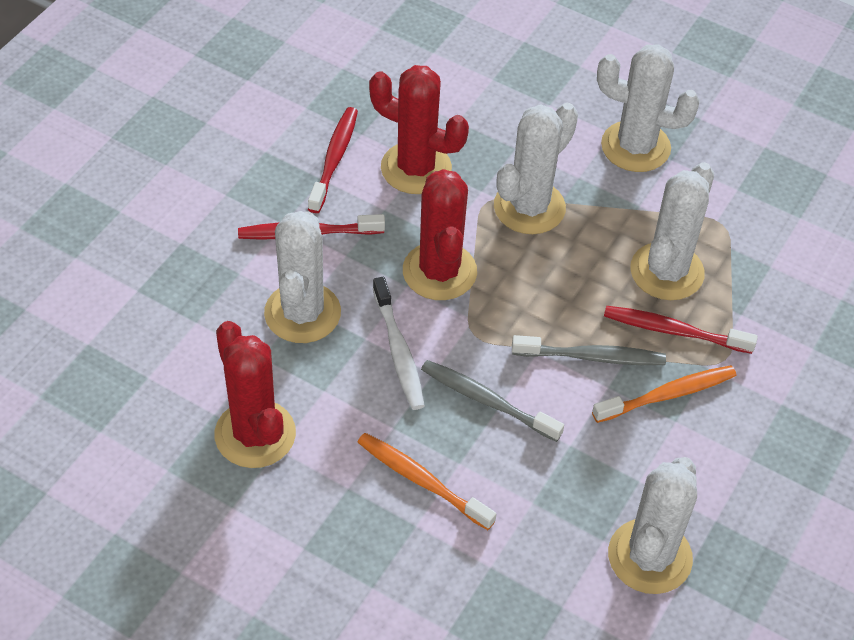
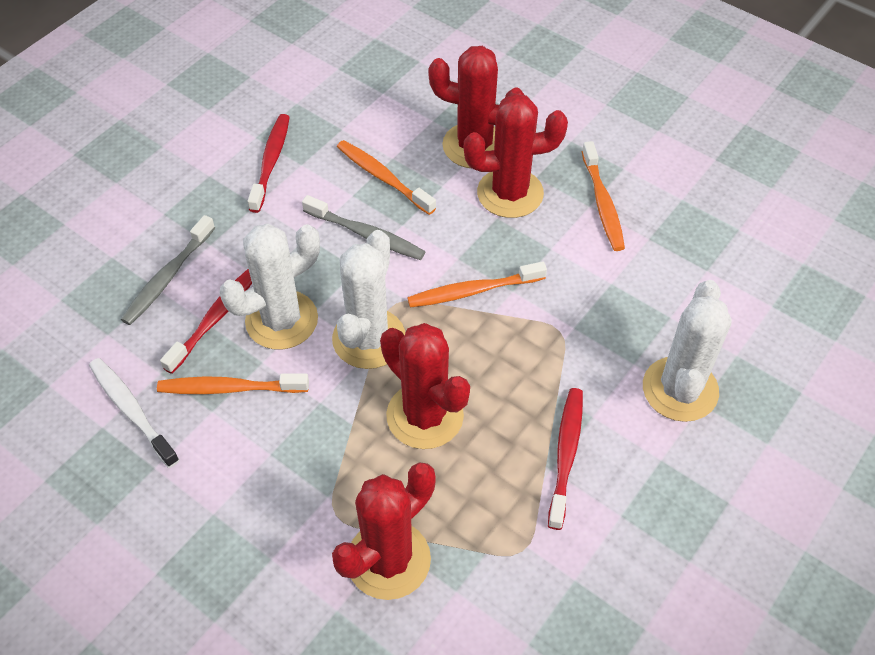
orange toothbrush: 2 -> 4
red cactus: 3 -> 4
white cactus: 5 -> 3

